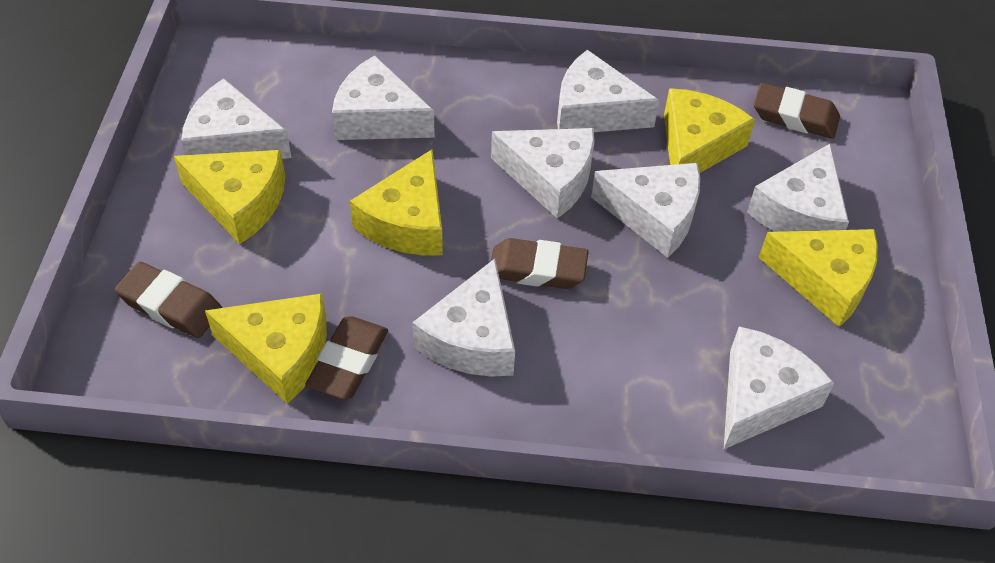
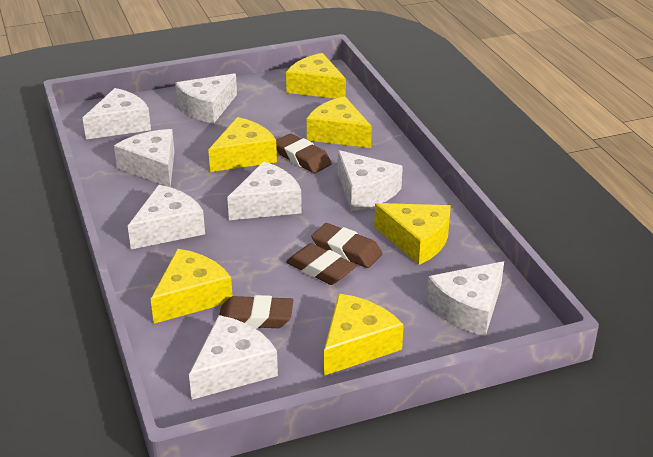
yellow cheese: 5 -> 6

